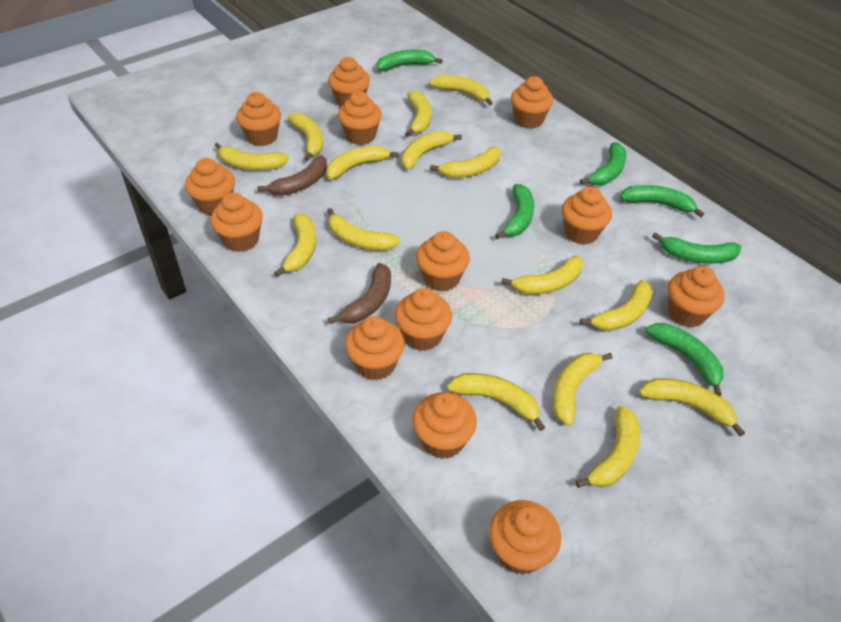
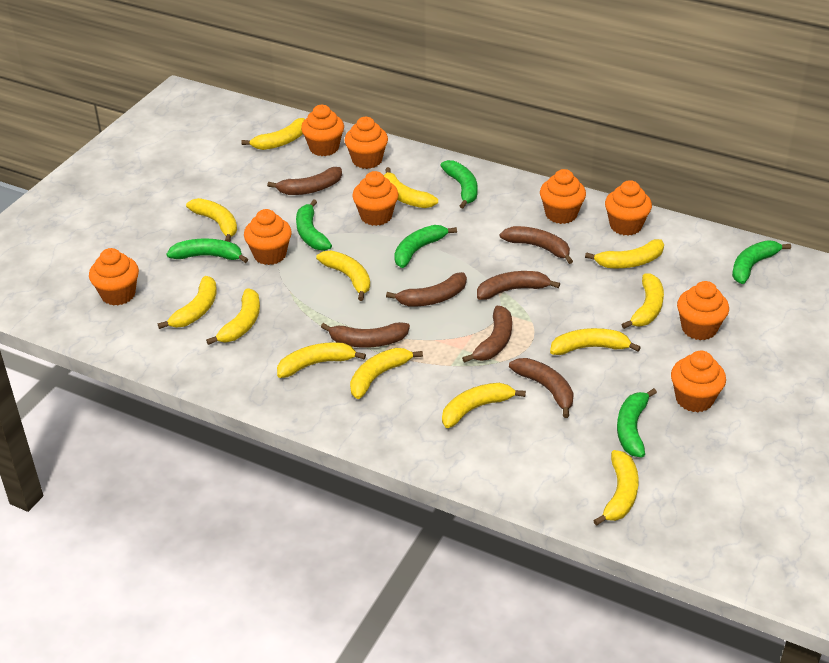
brown banana: 2 -> 7
orange cupcake: 13 -> 9
yellow banana: 15 -> 13

